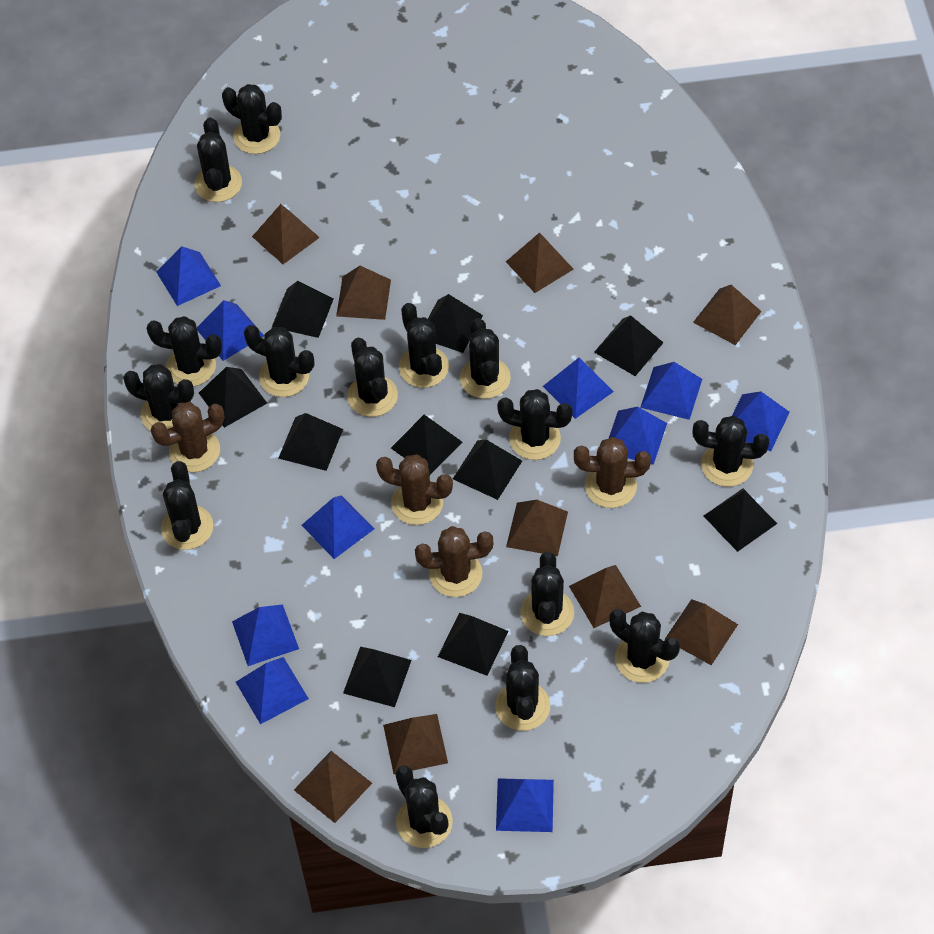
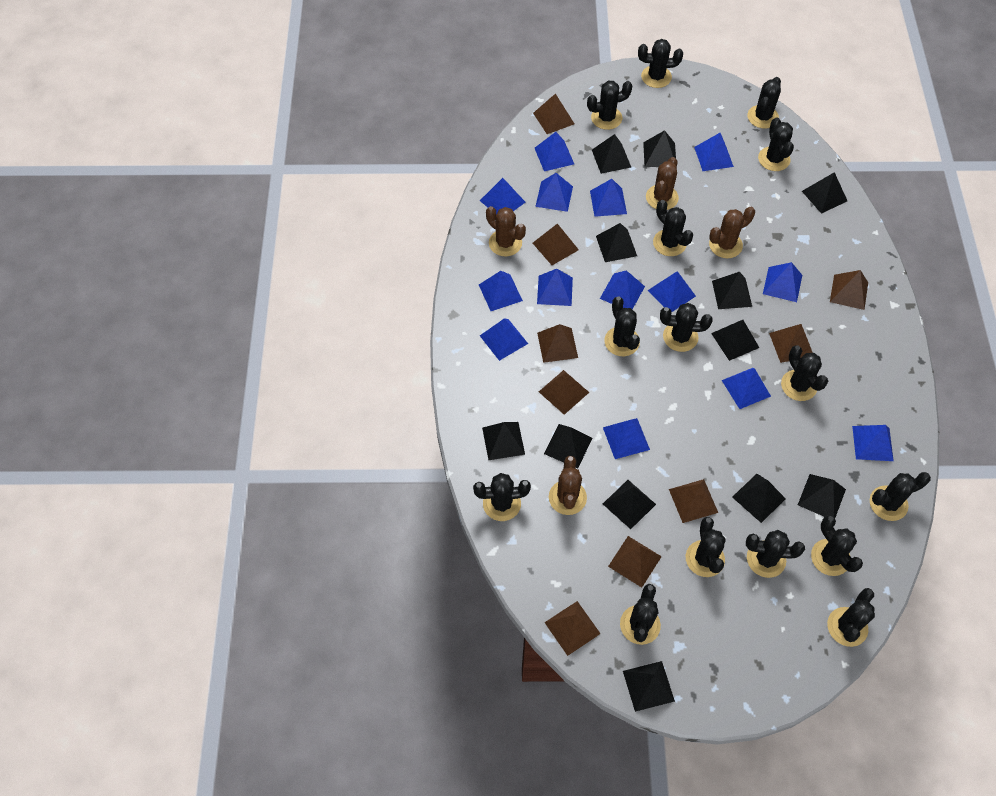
black pyramid: 10 -> 12
blue pyramid: 10 -> 14

